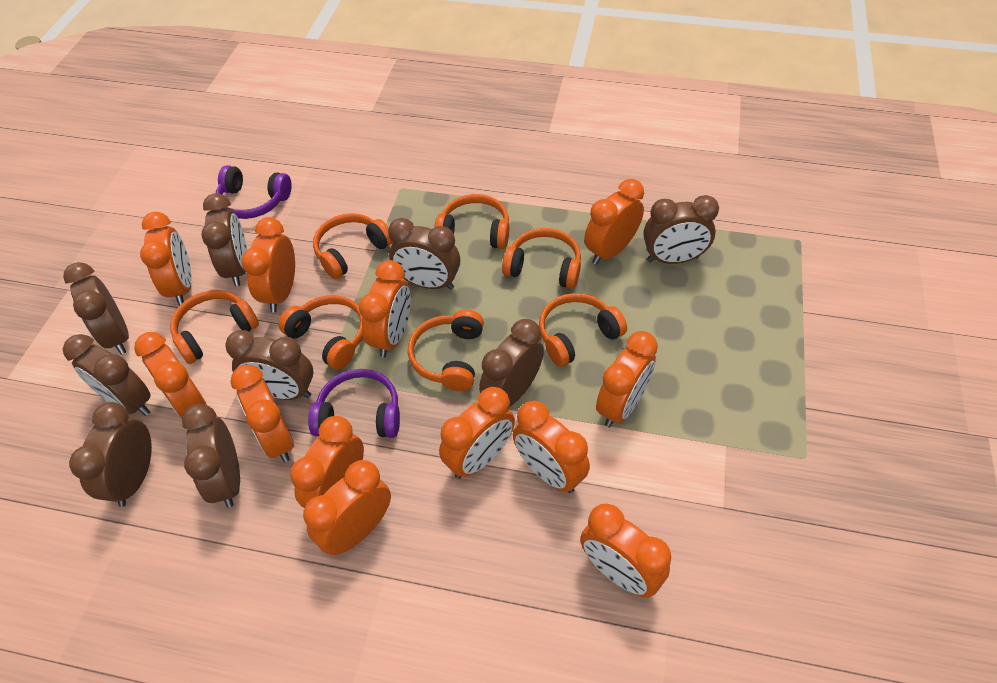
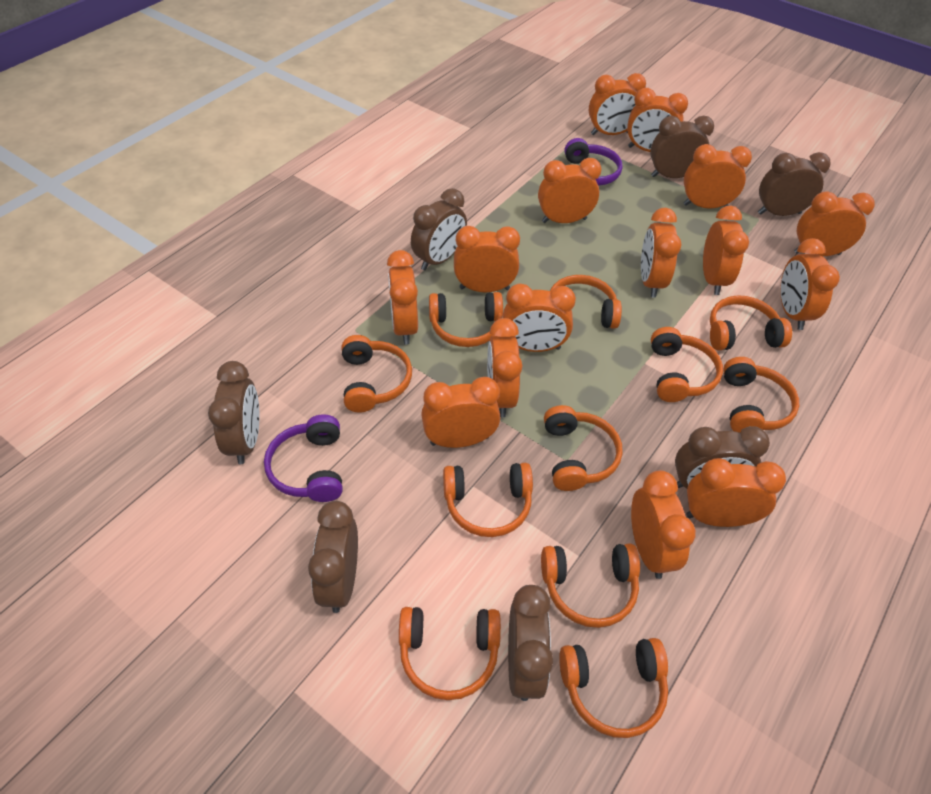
brown clock: 9 -> 7
orange clock: 12 -> 15
orange headphones: 7 -> 11

